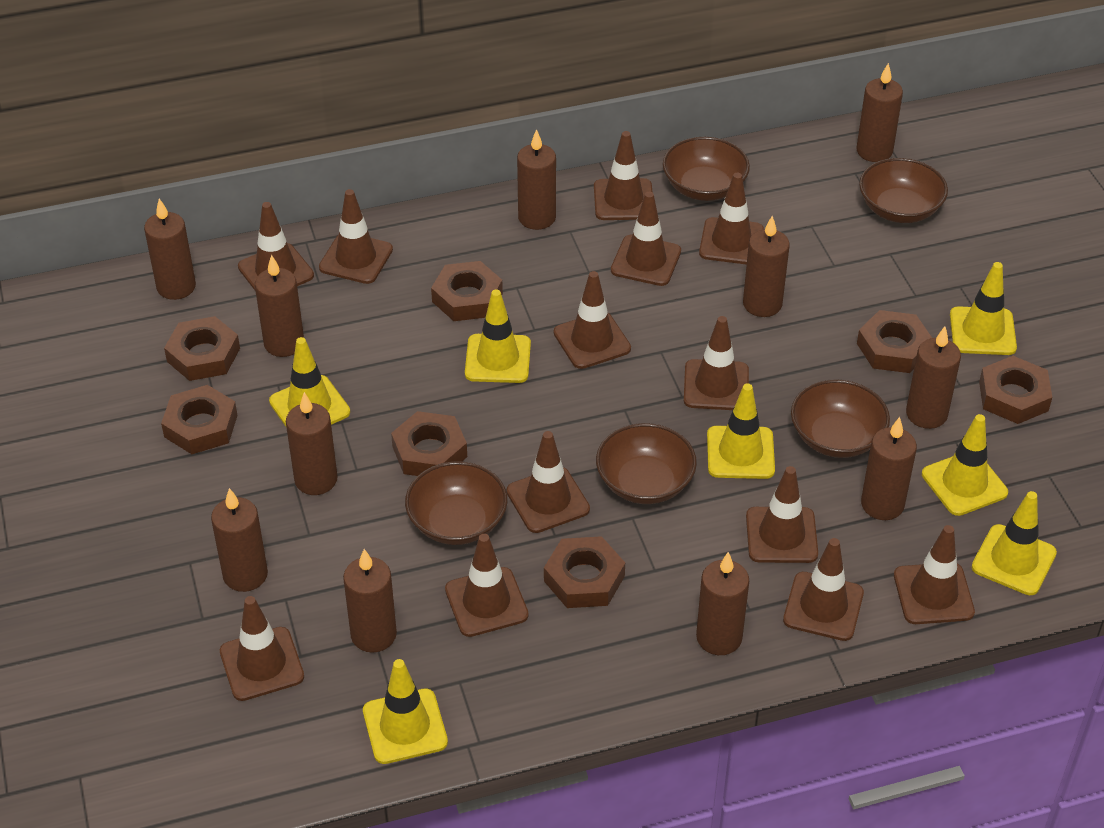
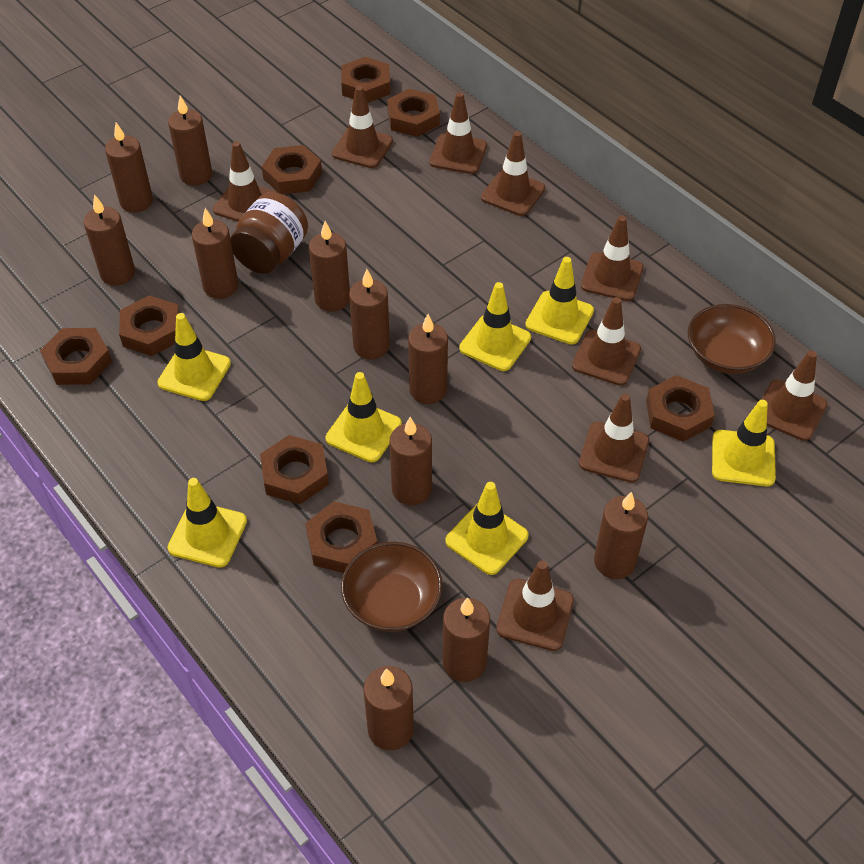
brown bowl: 5 -> 2
brown jar: 0 -> 1
brown nut: 7 -> 8
brown traffic cone: 13 -> 9

